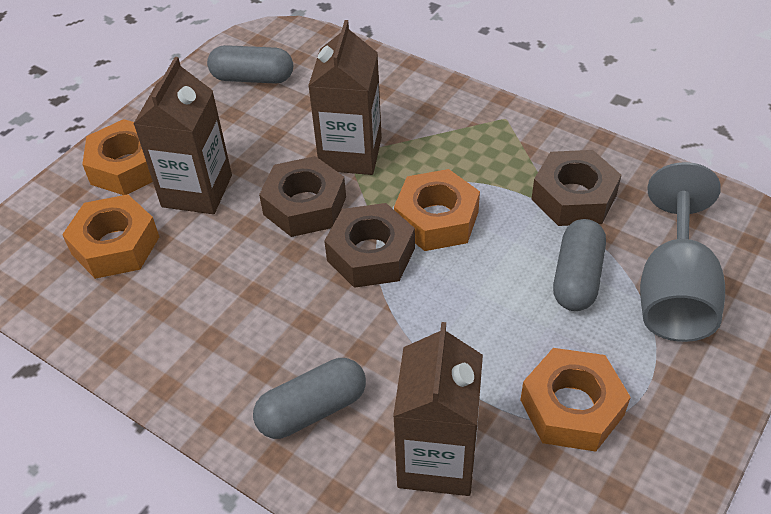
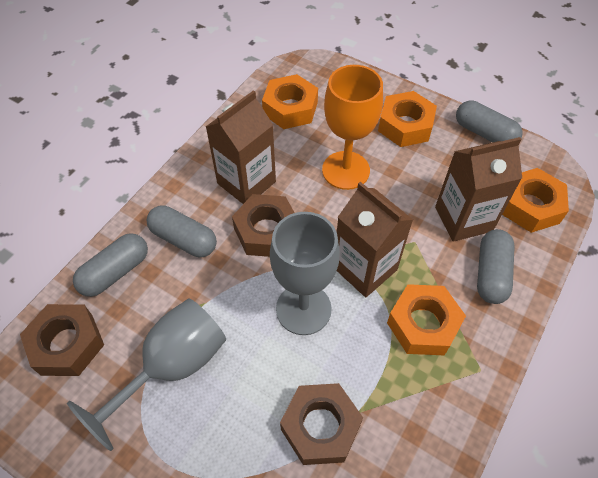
grey capsule: 3 -> 4
grey goblet: 1 -> 2
orange goblet: 0 -> 1

